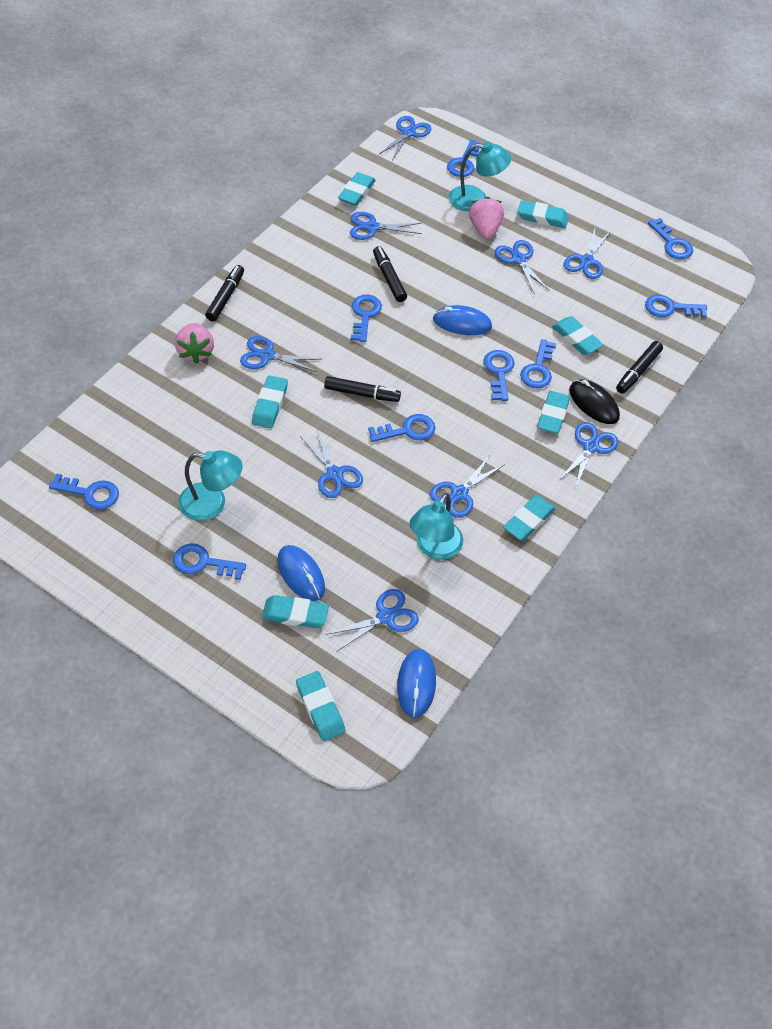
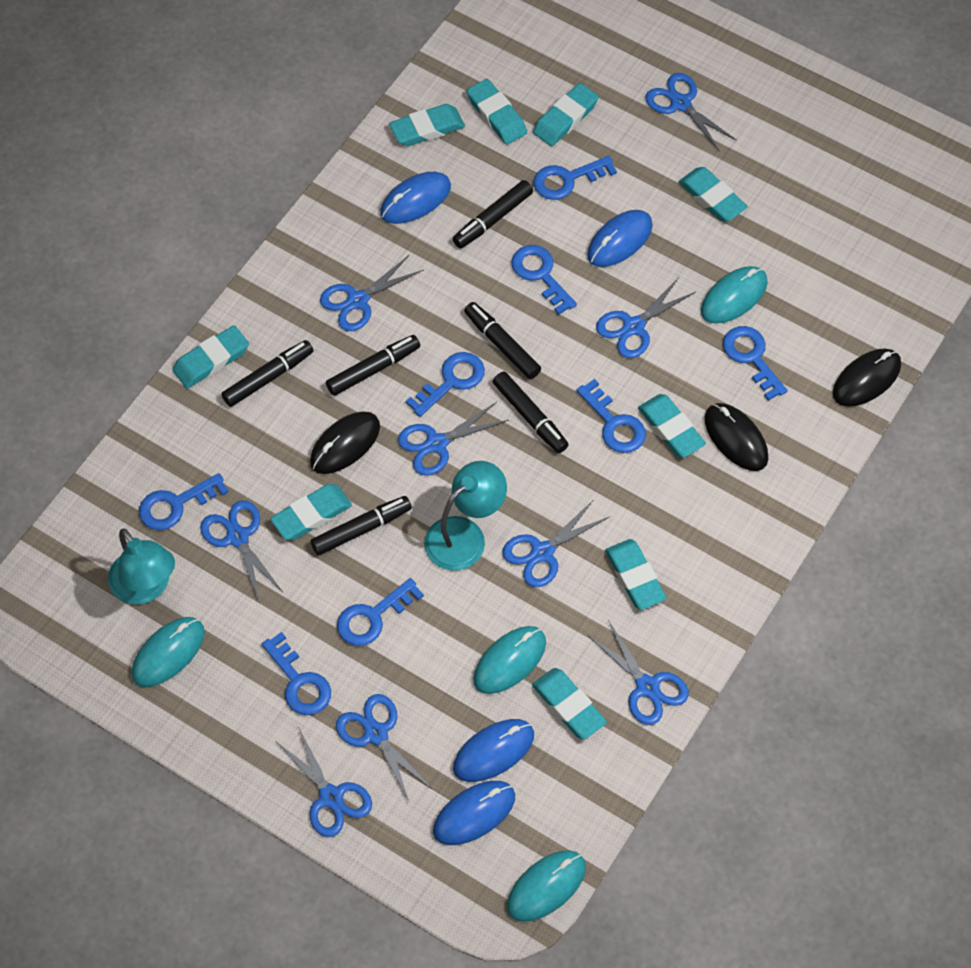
black marker: 4 -> 6
black mouse: 1 -> 3
blue key: 9 -> 8
blue mouse: 3 -> 4
pink strawberry: 2 -> 0
turquoise eraser: 8 -> 9
turquoise lamp: 3 -> 2
turquoise mouse: 0 -> 4

